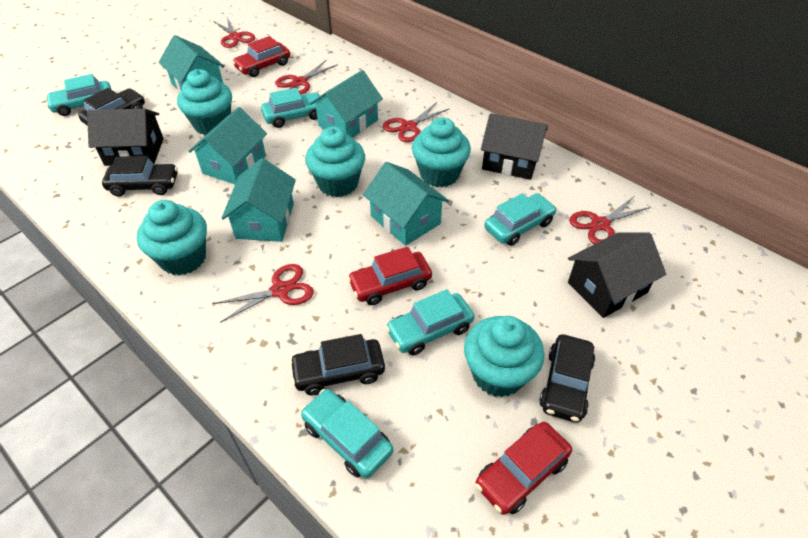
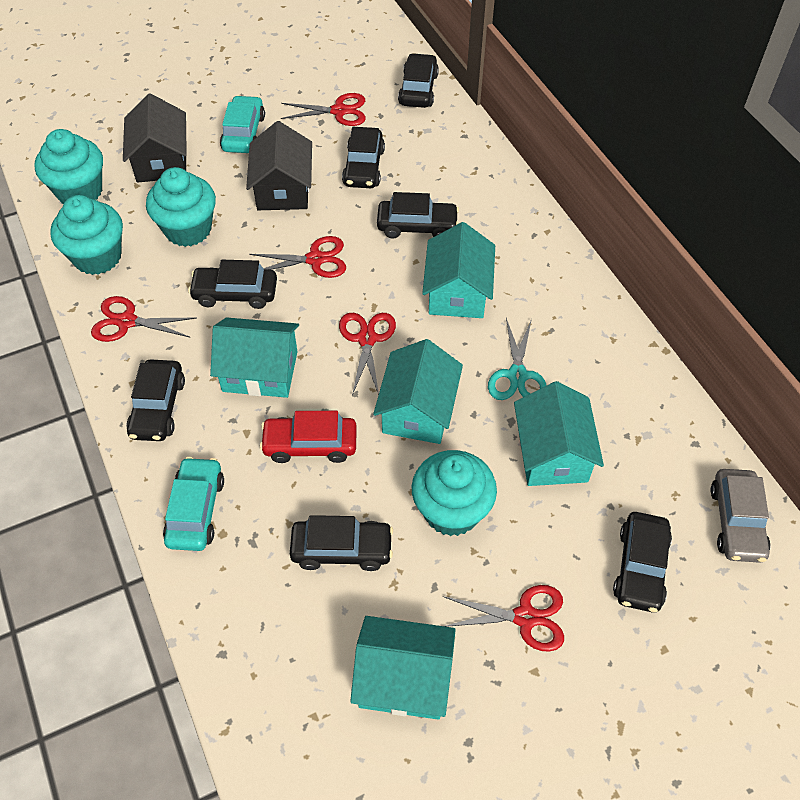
black car: 4 -> 7
black house: 3 -> 2
grey car: 0 -> 1
red car: 3 -> 1
turquoise car: 5 -> 2
turquoise cupcake: 5 -> 4
turquoise scissors: 0 -> 1

